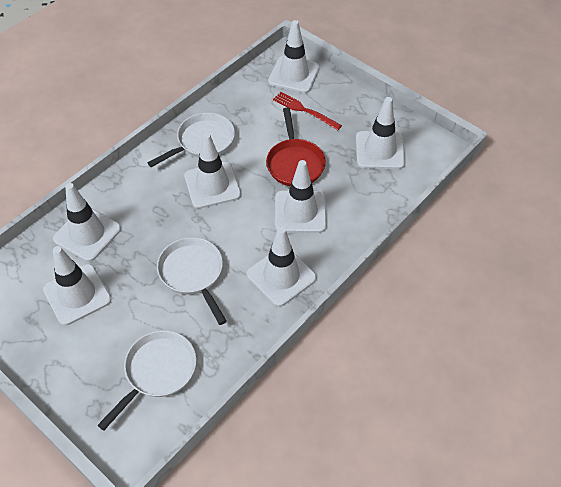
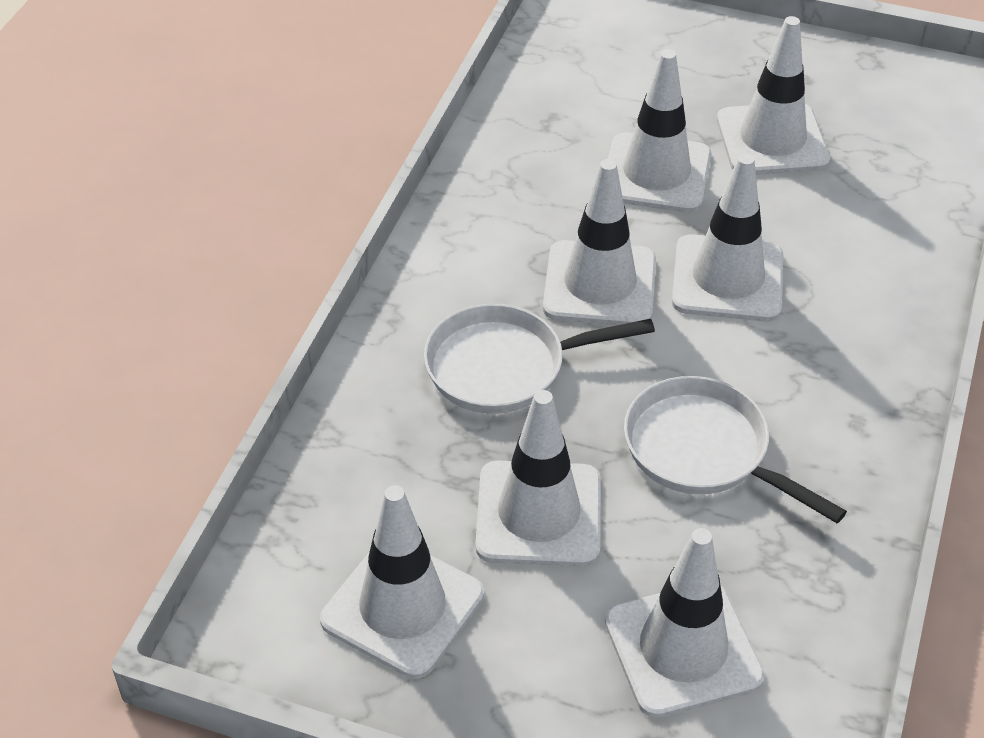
red fork: 1 -> 0
red pan: 1 -> 0
white pan: 3 -> 2

